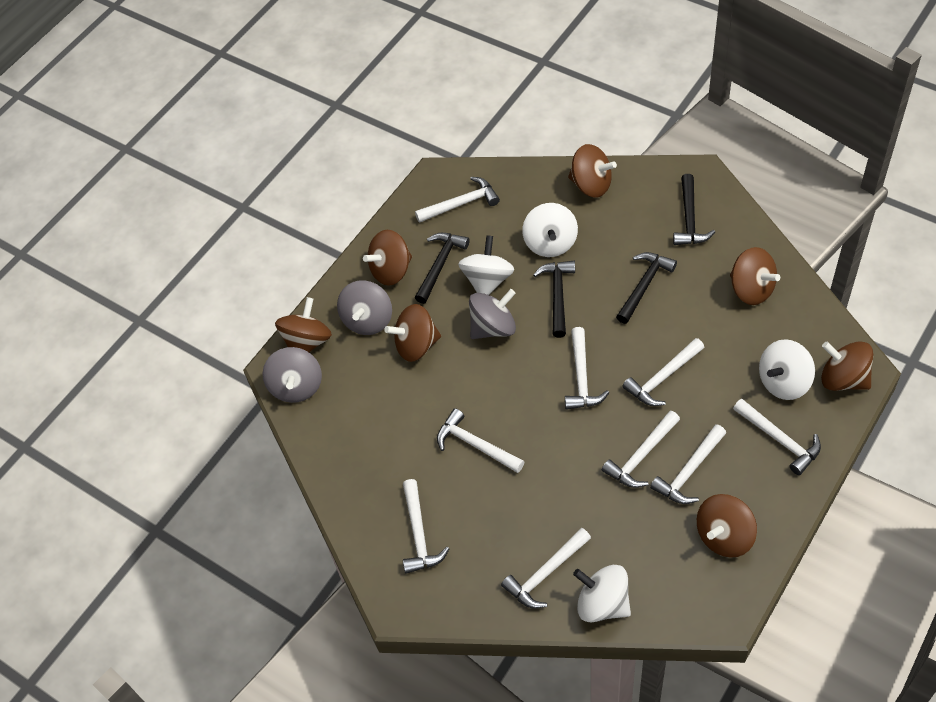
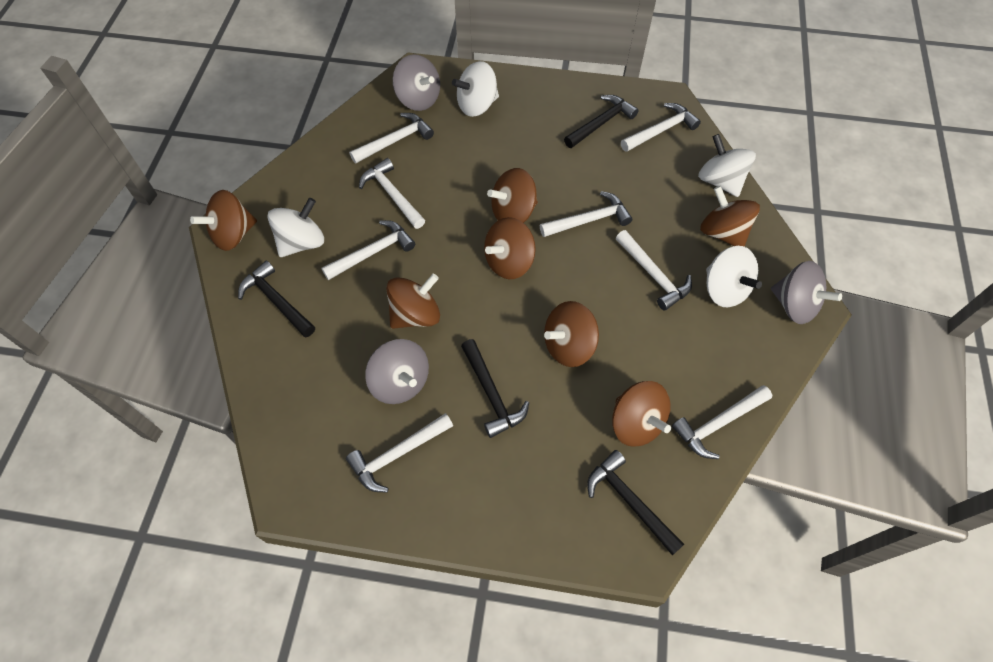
white hammer: 9 -> 8

